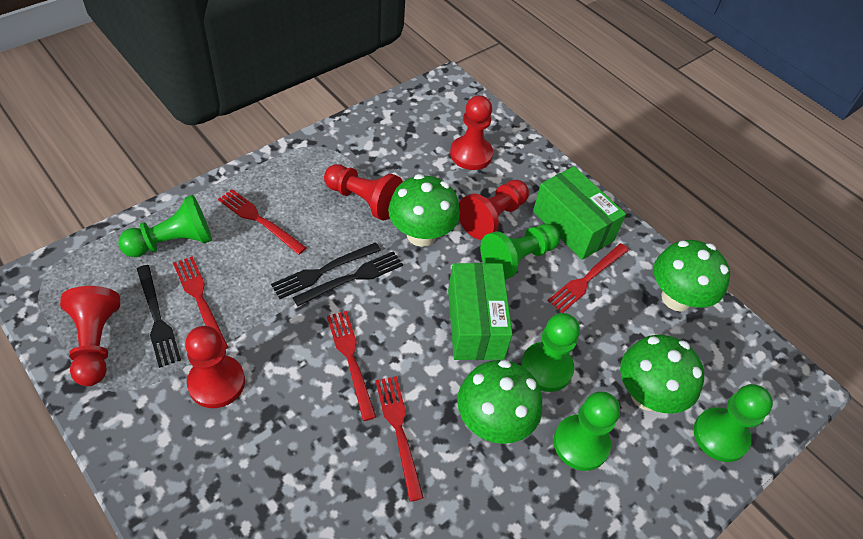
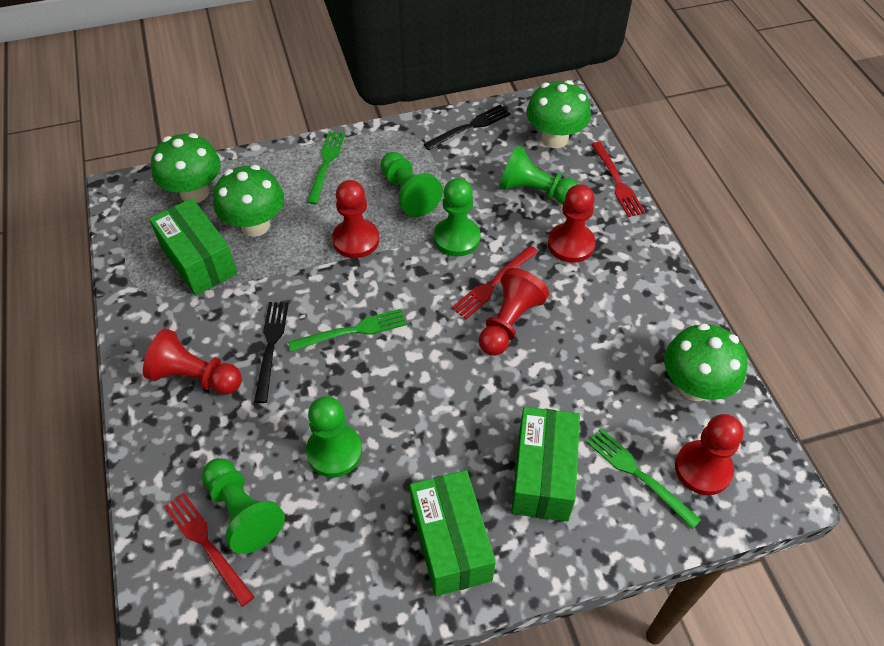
black fork: 3 -> 2
green box: 2 -> 3
green fork: 0 -> 3
red fork: 5 -> 3

